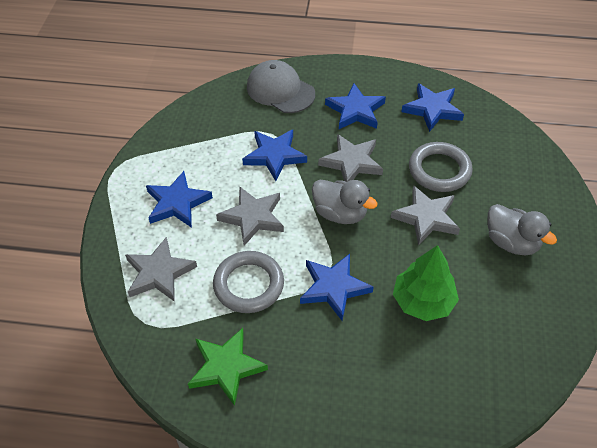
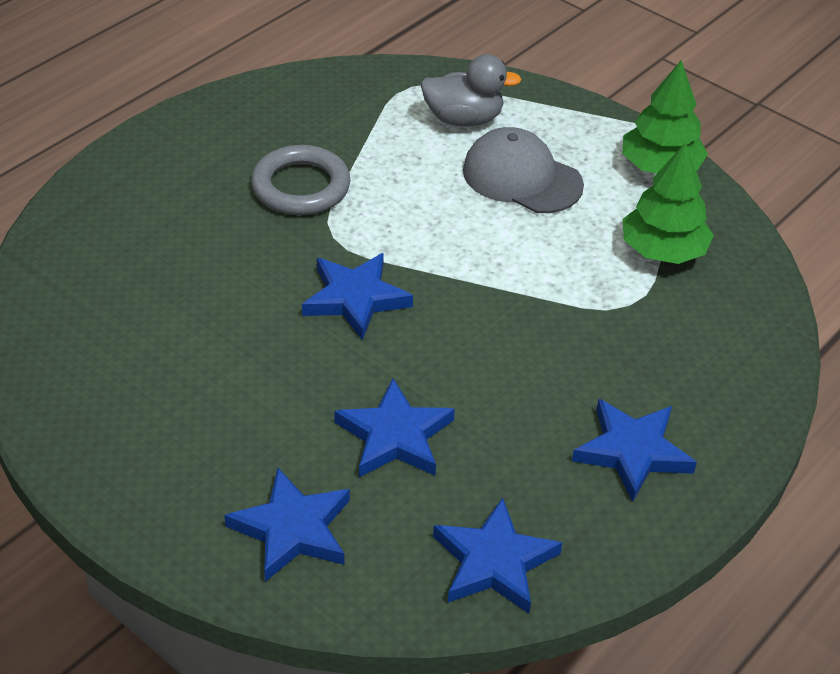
green star: 1 -> 0
green tree: 1 -> 2
grey duck: 2 -> 1
grey ring: 2 -> 1
grey star: 4 -> 0

